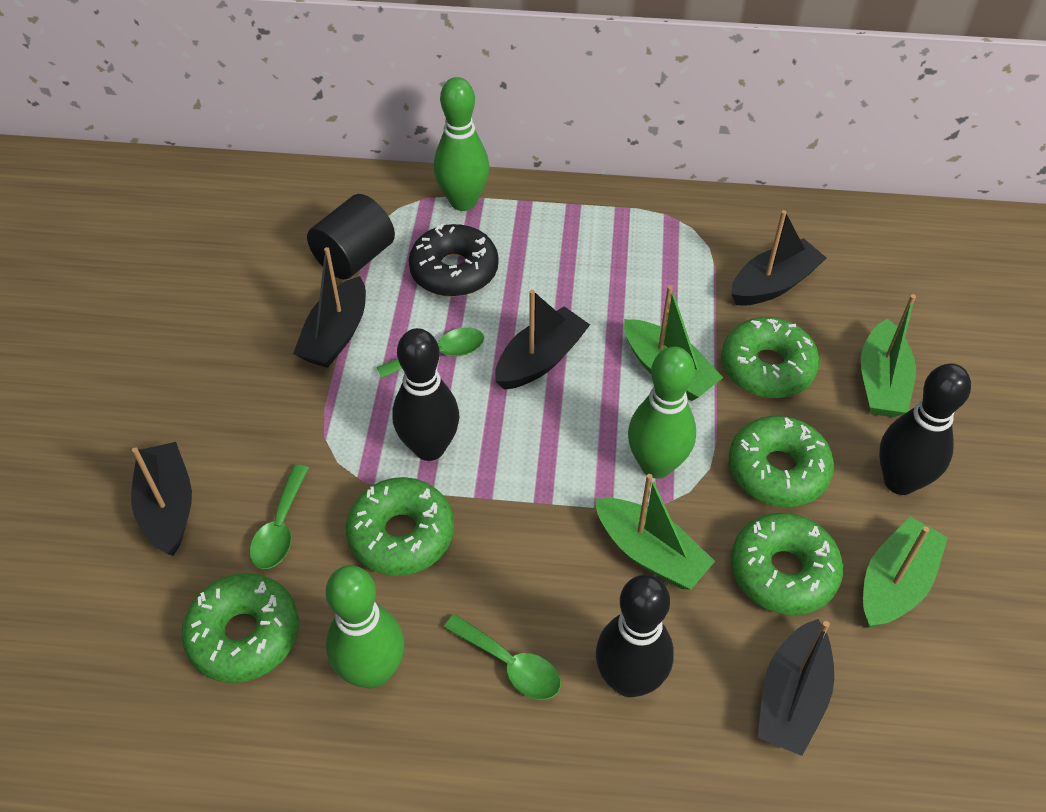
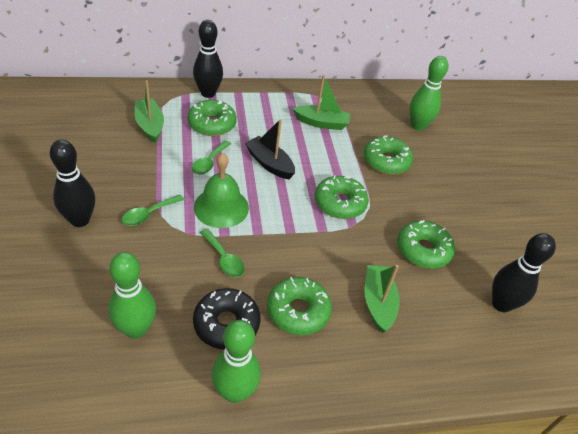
black boat: 5 -> 1
black cylinder: 1 -> 0
green bell: 0 -> 1
green boat: 4 -> 3

